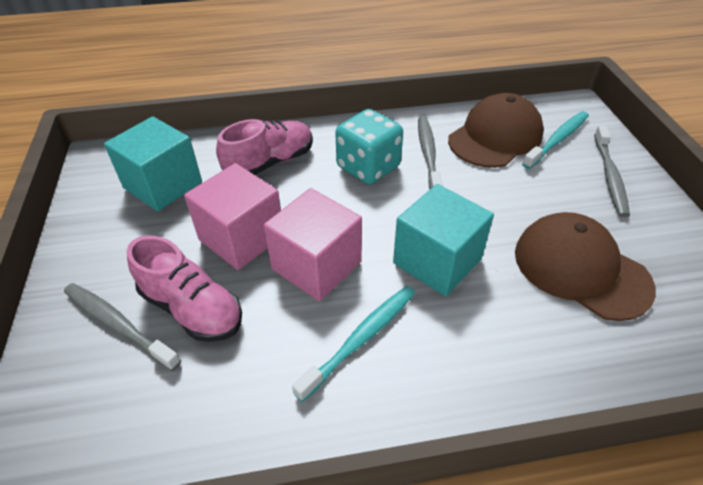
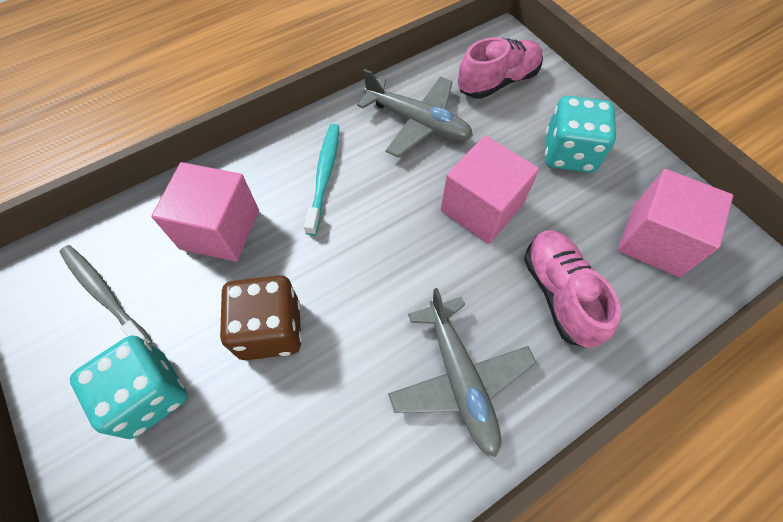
brown cap: 2 -> 0
brown dice: 0 -> 1
grey plane: 0 -> 2
grey toothbrush: 3 -> 1
pink cube: 2 -> 3
turquoise cube: 2 -> 0
turquoise dice: 1 -> 2
turquoise toothbrush: 2 -> 1

